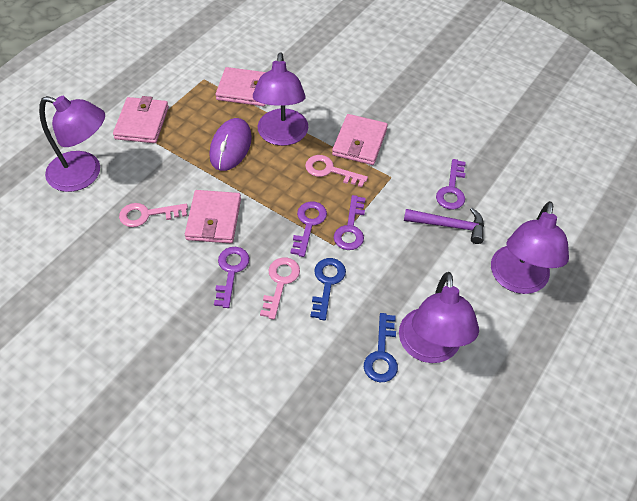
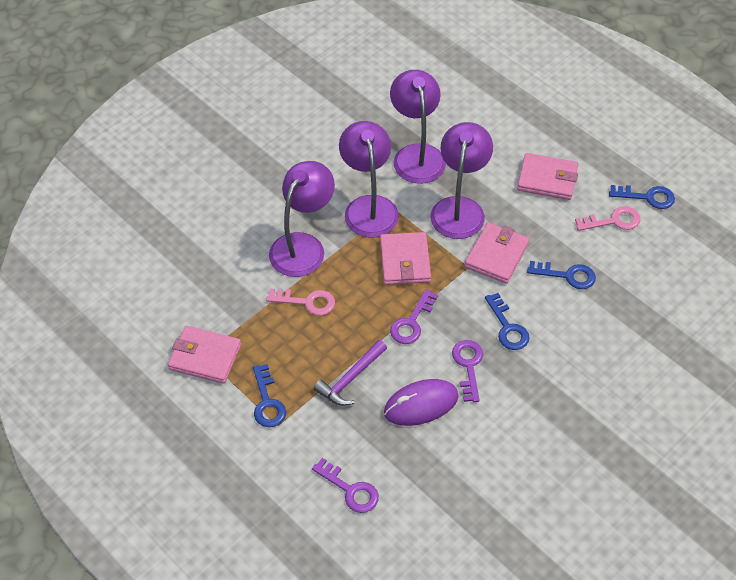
blue key: 2 -> 4
pink key: 3 -> 2
purple key: 4 -> 3

